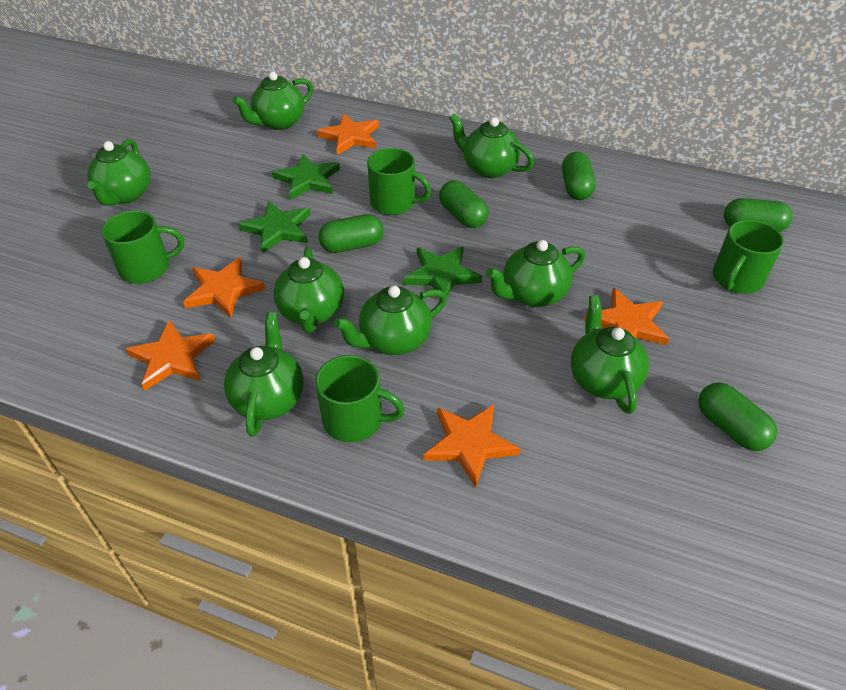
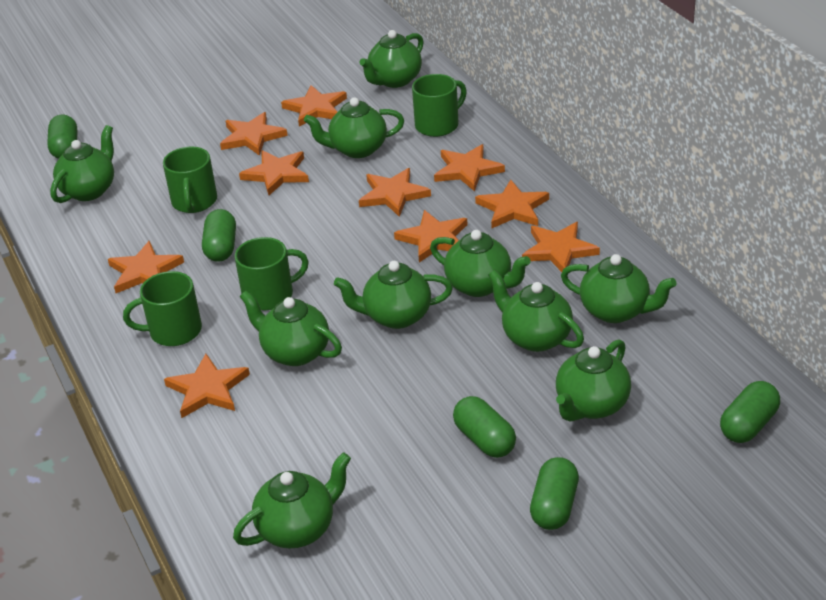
green star: 3 -> 0
green teapot: 8 -> 10
orange star: 5 -> 10

